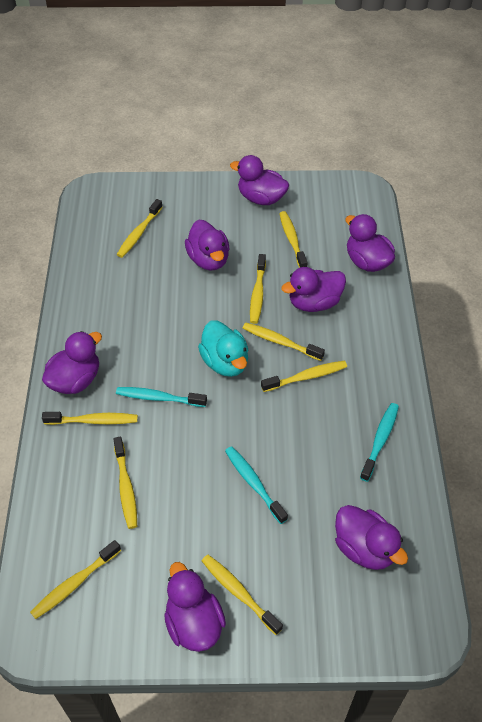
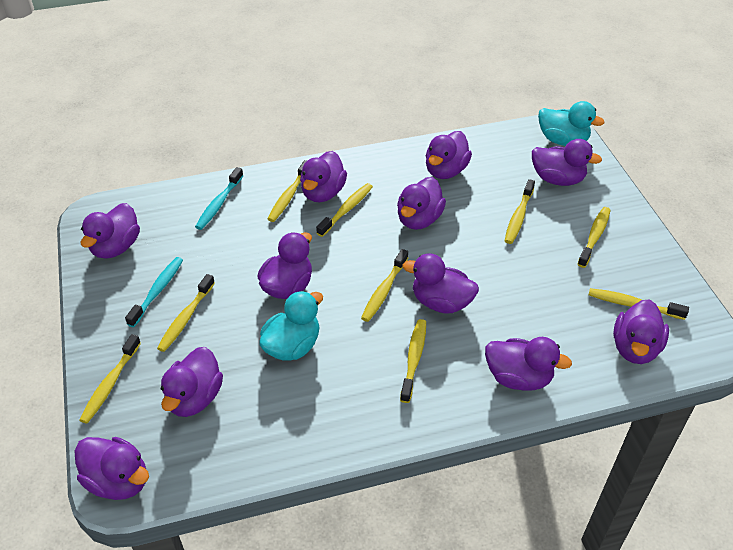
purple duck: 7 -> 11
turquoise duck: 1 -> 2
turquoise toothbrush: 3 -> 2

